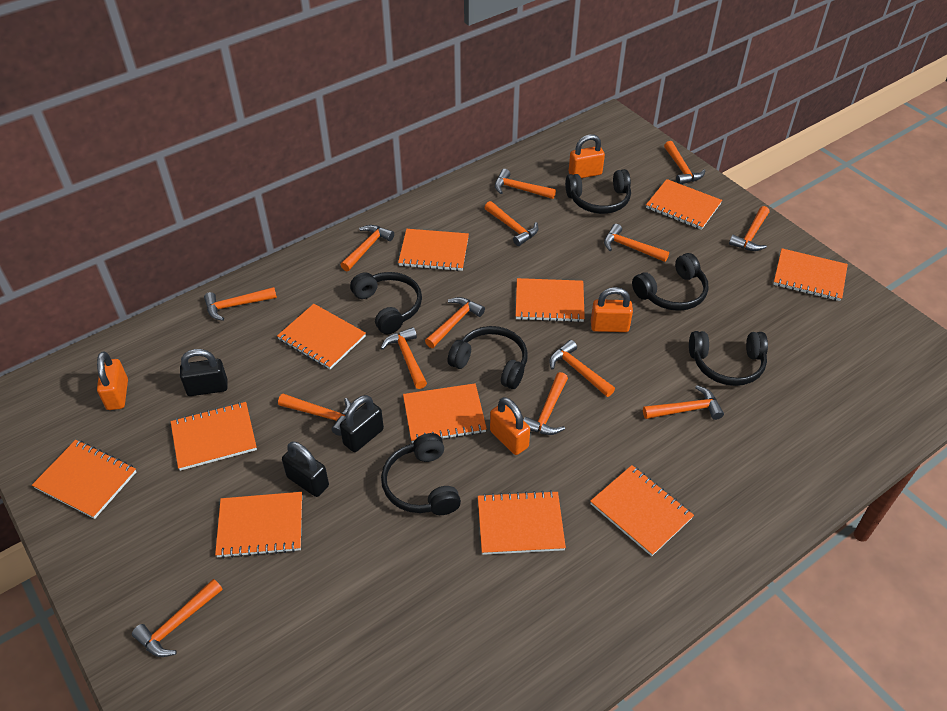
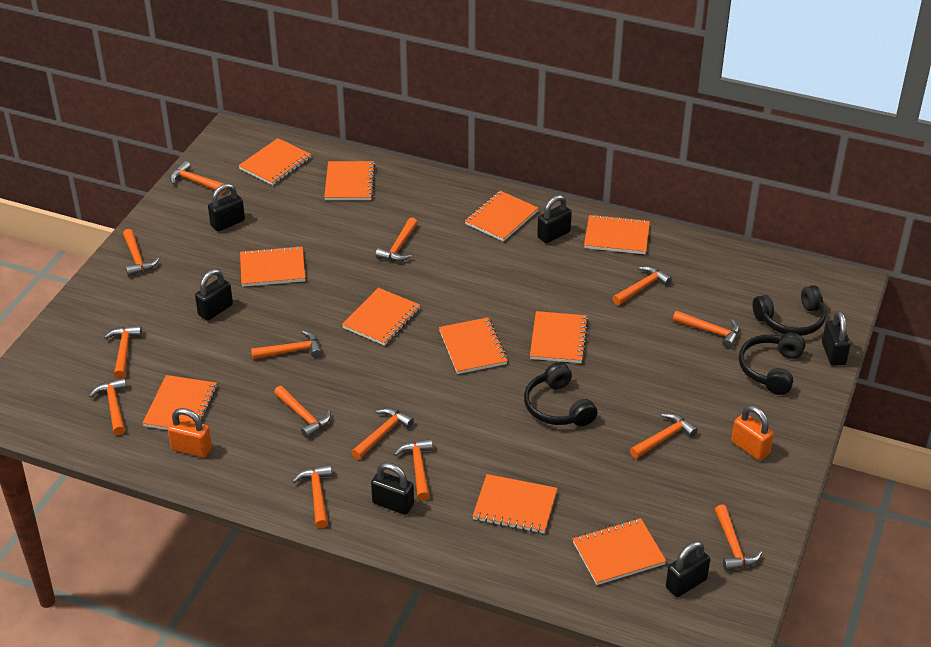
black headphones: 6 -> 3
black padlock: 3 -> 6
orange padlock: 4 -> 2

